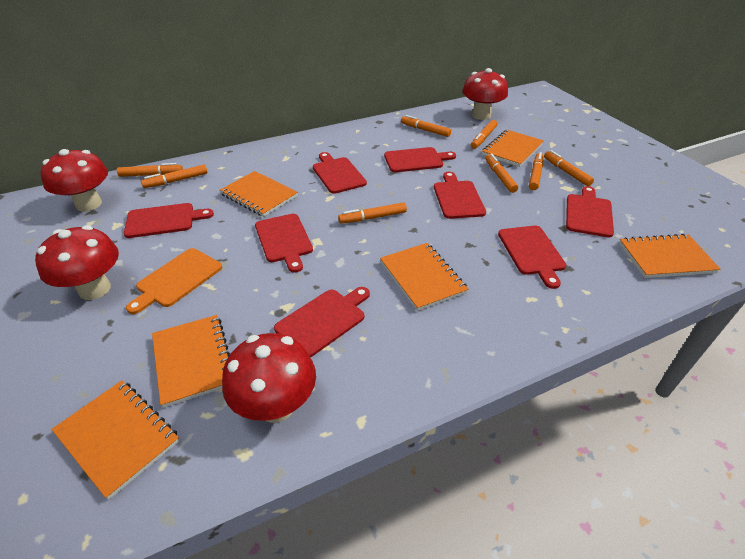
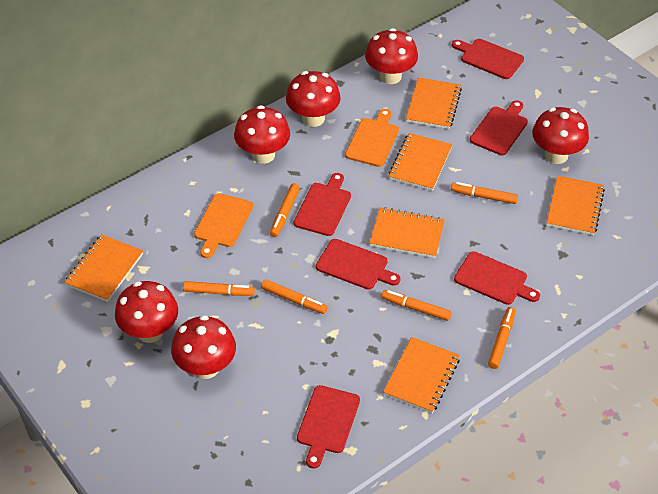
orange cutting board: 1 -> 2
orange marker: 8 -> 6
red cutting board: 8 -> 6
red mushroom: 4 -> 6

